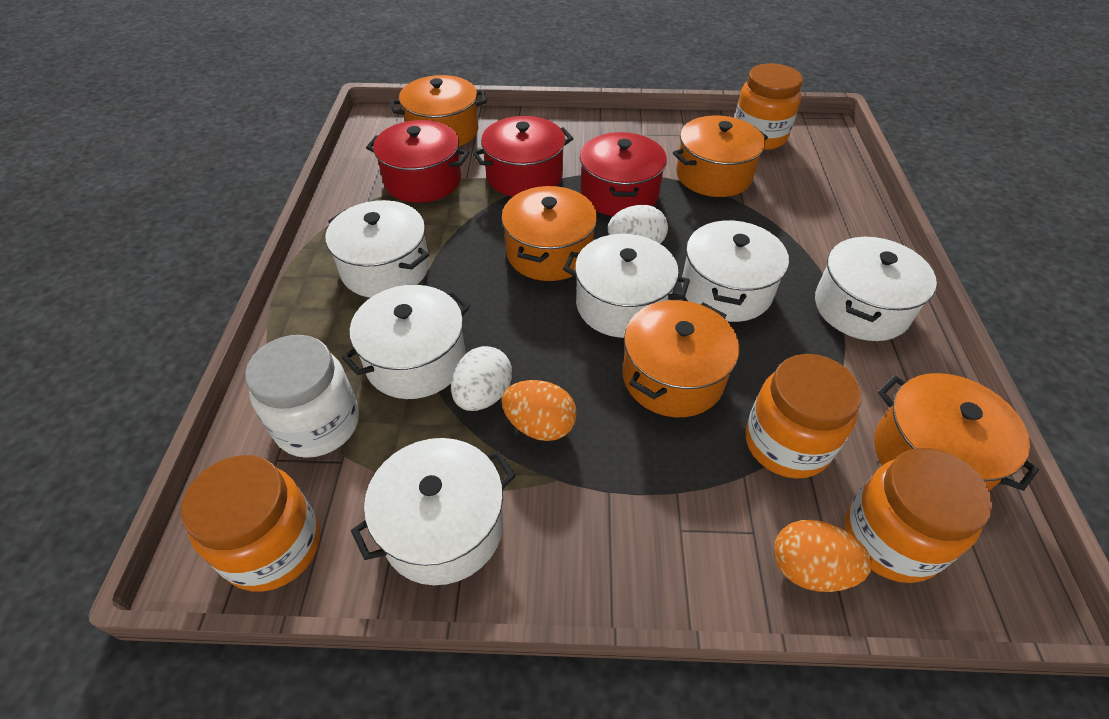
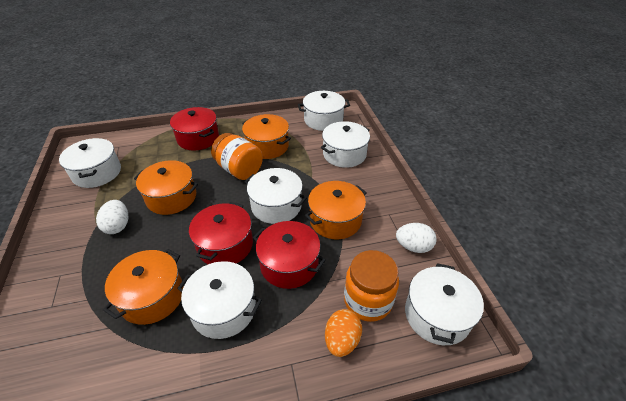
orange egg: 2 -> 1
orange jar: 4 -> 2
orange pot: 5 -> 4
white jar: 1 -> 0

